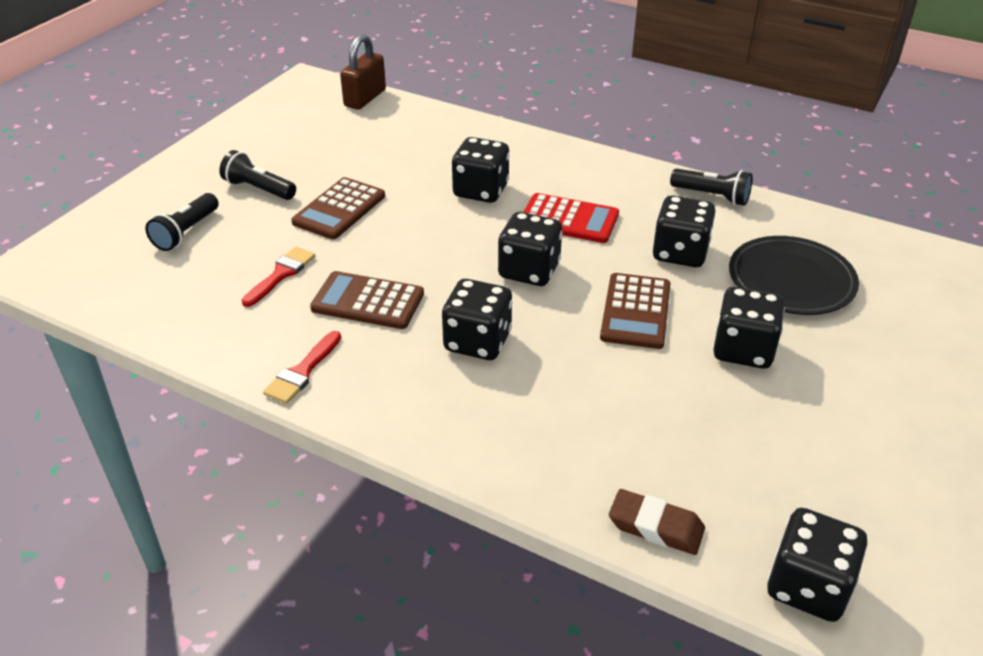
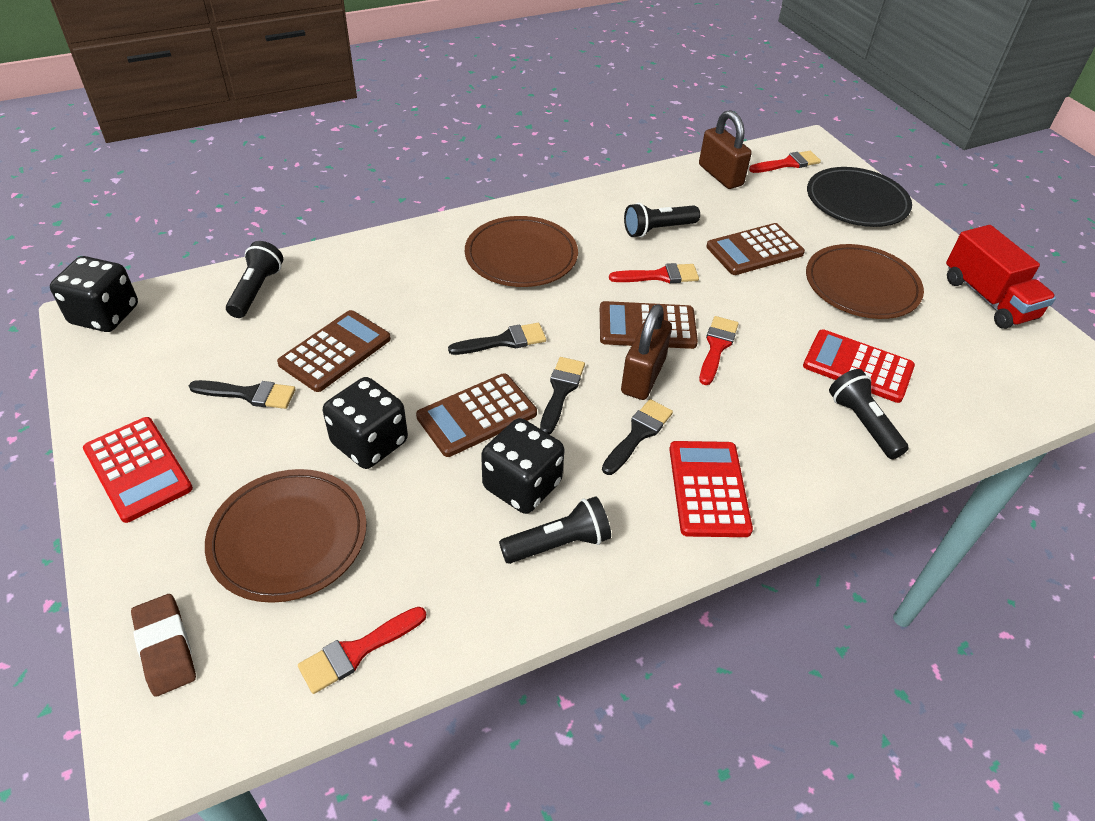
black brush: 0 -> 4
black dice: 6 -> 3
black flashlight: 3 -> 4
brown calculator: 3 -> 4
brown padlock: 1 -> 2
brown plate: 0 -> 3
red brush: 2 -> 4
red calculator: 1 -> 3
red truck: 0 -> 1

